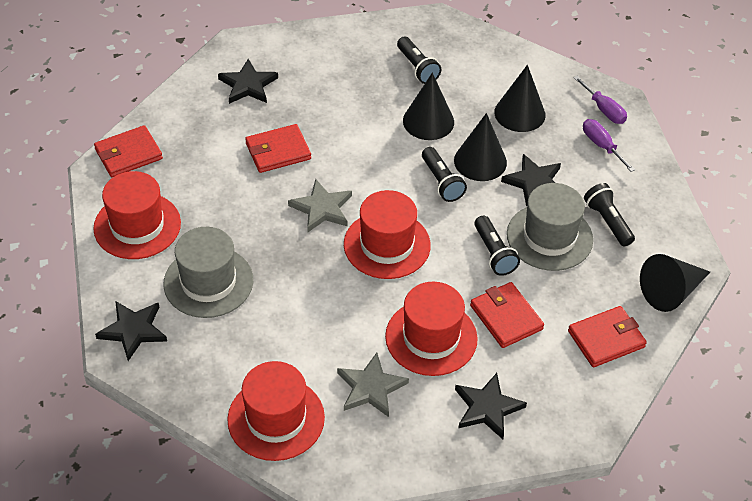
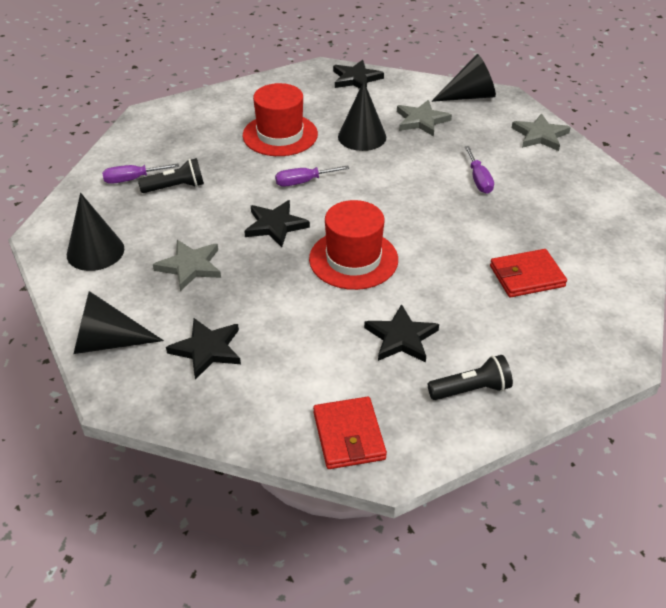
black flashlight: 4 -> 2
grey hat: 2 -> 0
grey star: 2 -> 3
purple screwdriver: 2 -> 3
red hat: 4 -> 2
red wallet: 4 -> 2

